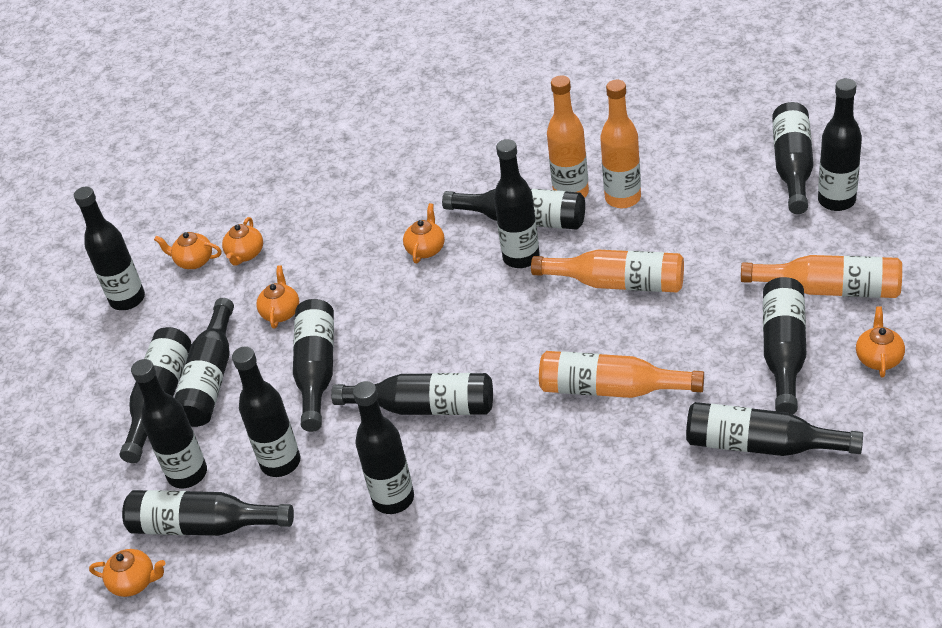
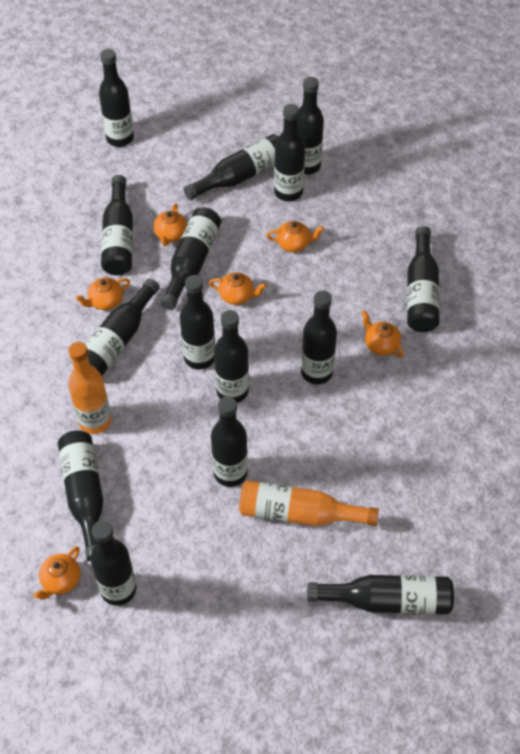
orange bottle: 5 -> 2

